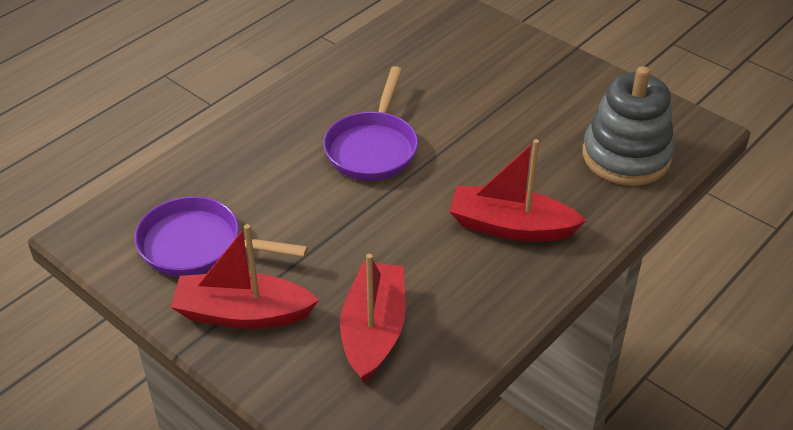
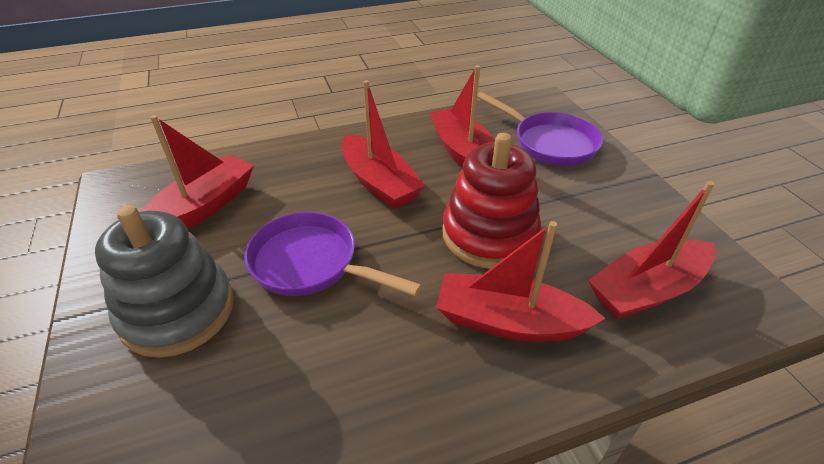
red boat: 3 -> 5
red stacking toy: 0 -> 1

